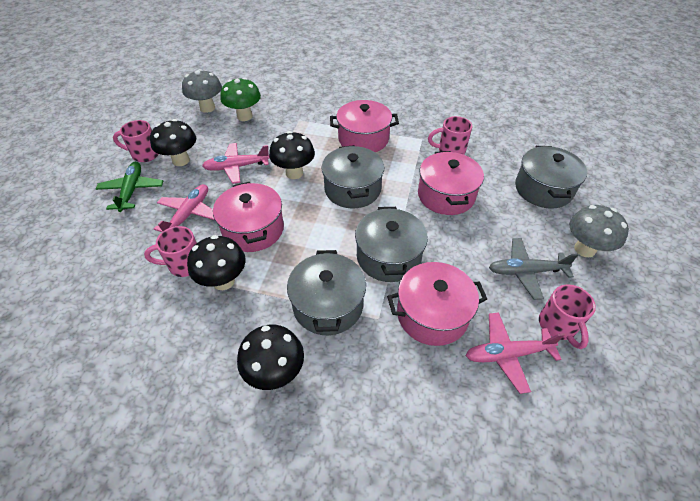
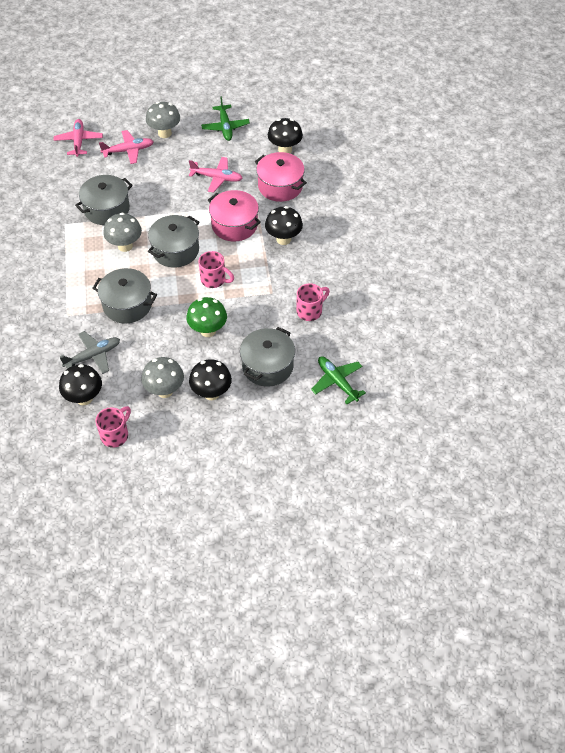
green plane: 1 -> 2
grey mushroom: 2 -> 3
pink mug: 4 -> 3
pink pot: 4 -> 2

